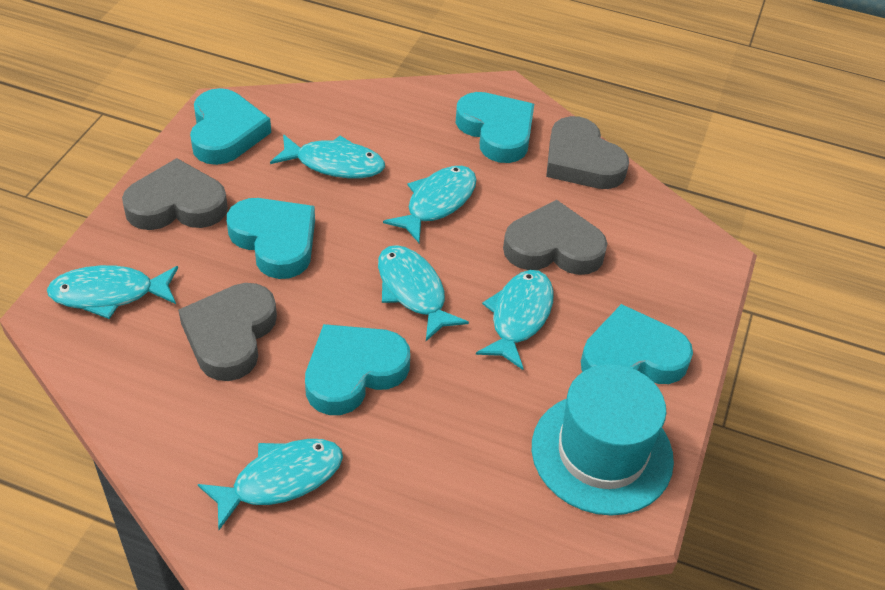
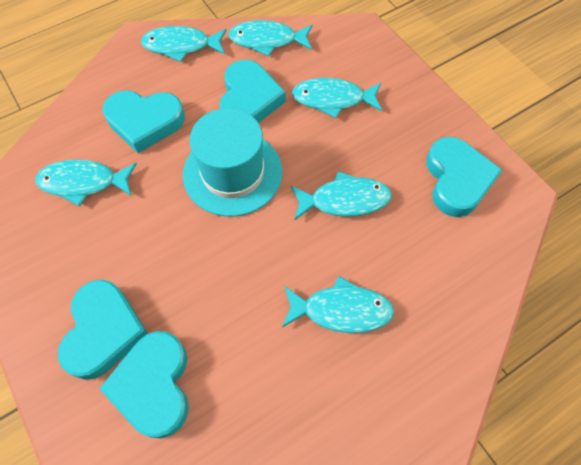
grey heart: 4 -> 0

